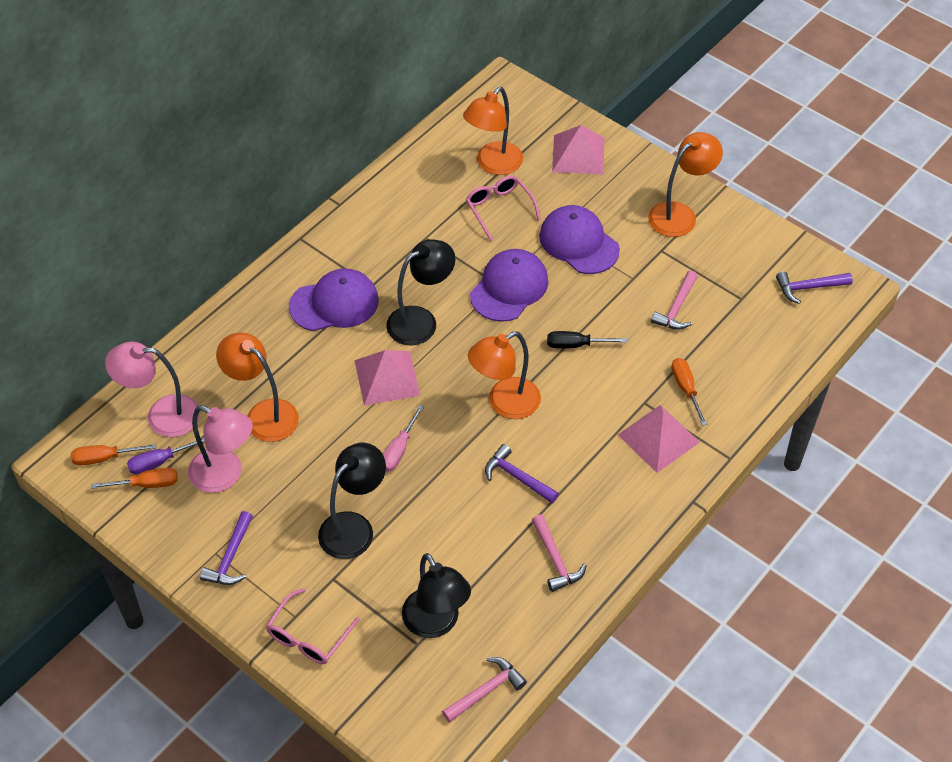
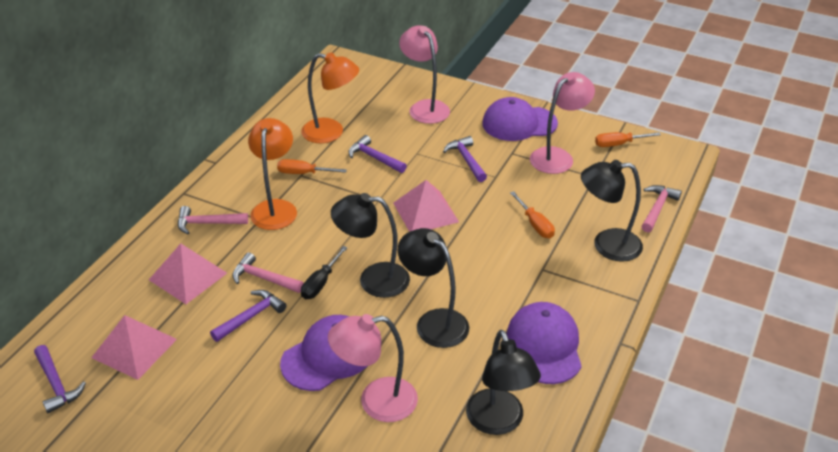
black lamp: 3 -> 4
orange lamp: 4 -> 2
pink glasses: 2 -> 0
pink lamp: 2 -> 3
pink screwdriver: 1 -> 0
purple hammer: 3 -> 4
purple screwdriver: 1 -> 0

